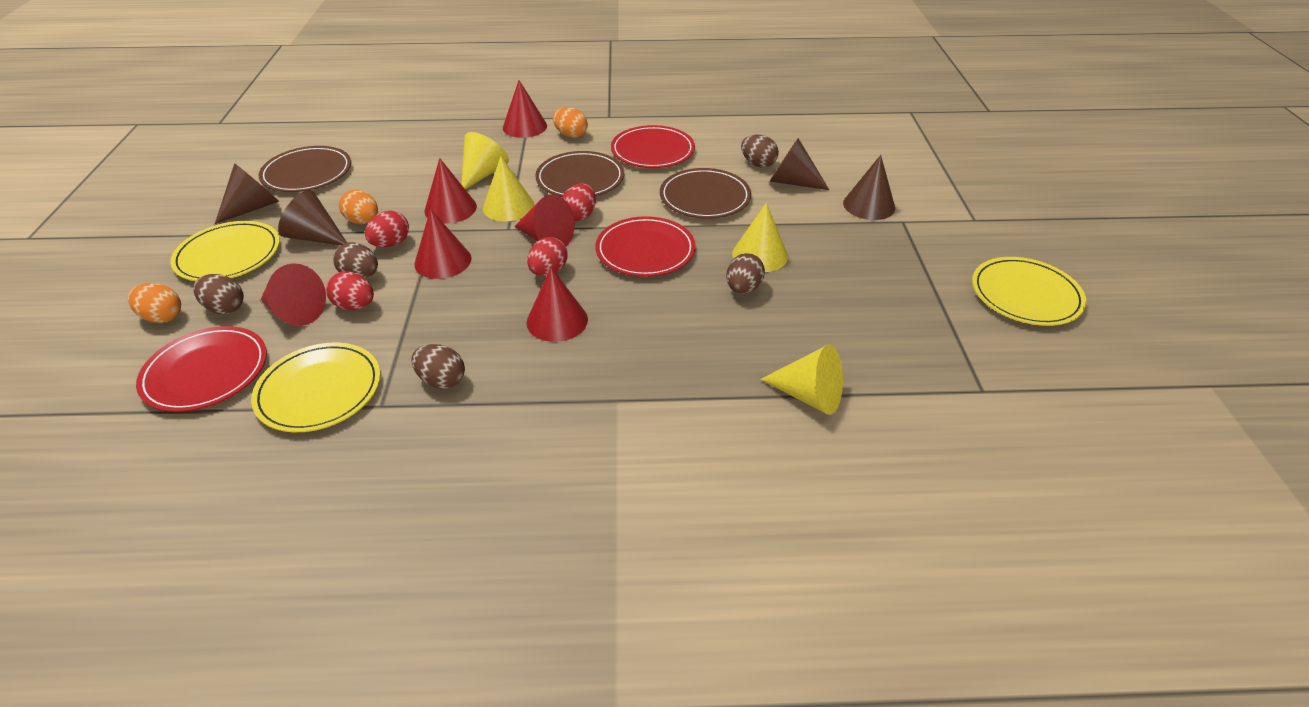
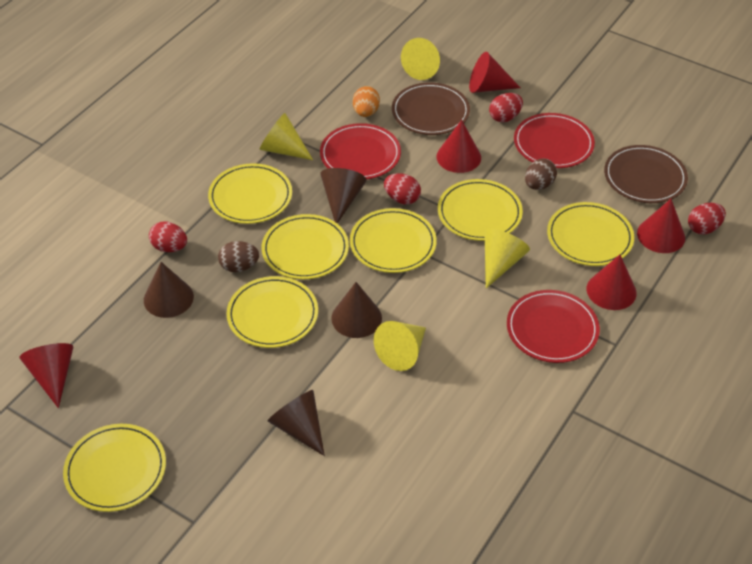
brown egg: 5 -> 2
brown plate: 3 -> 2
orange egg: 3 -> 1
red cone: 6 -> 5
yellow plate: 3 -> 7

